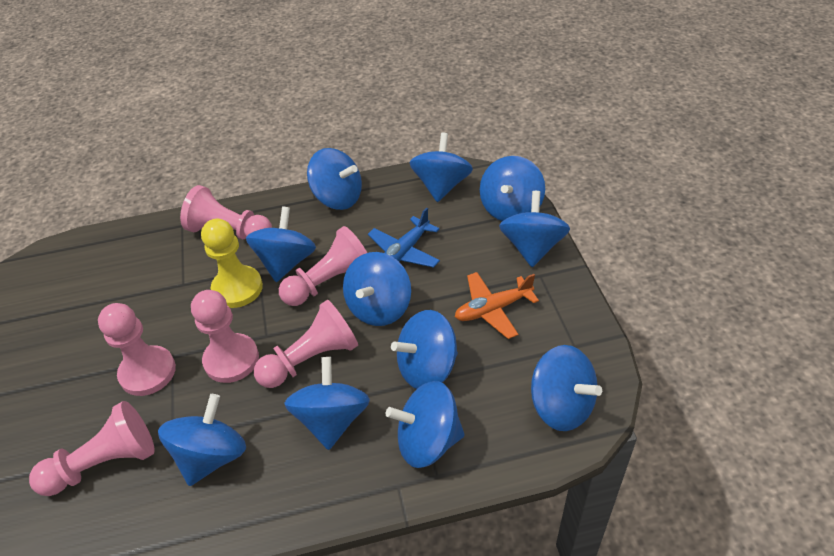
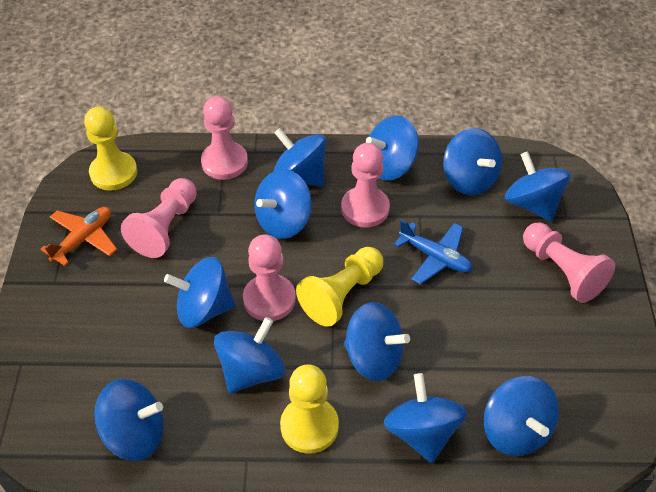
pink pawn: 6 -> 5
yellow pawn: 1 -> 3

